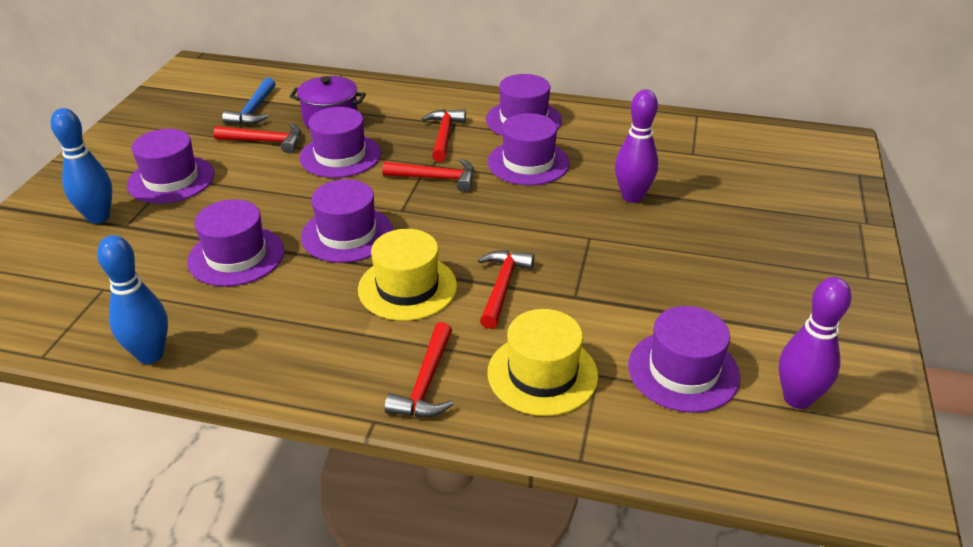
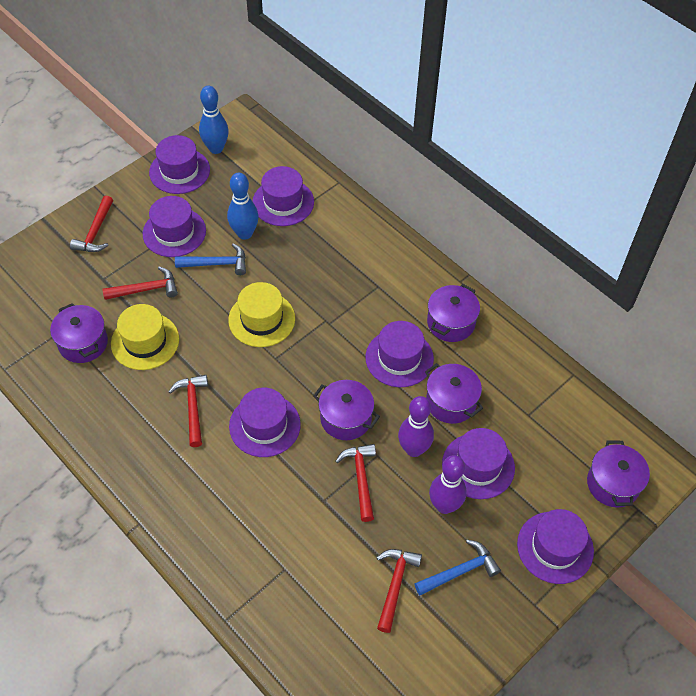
blue hammer: 1 -> 2
purple pot: 1 -> 5

